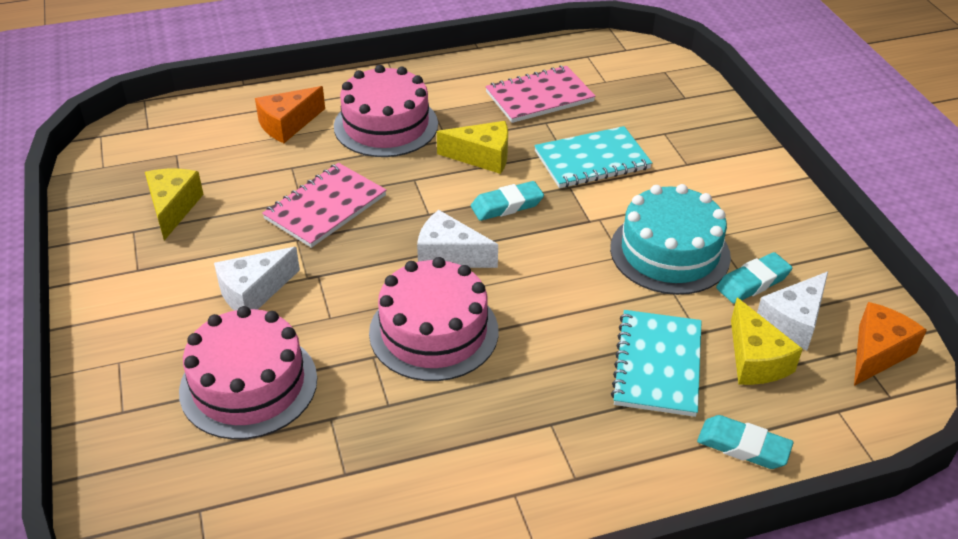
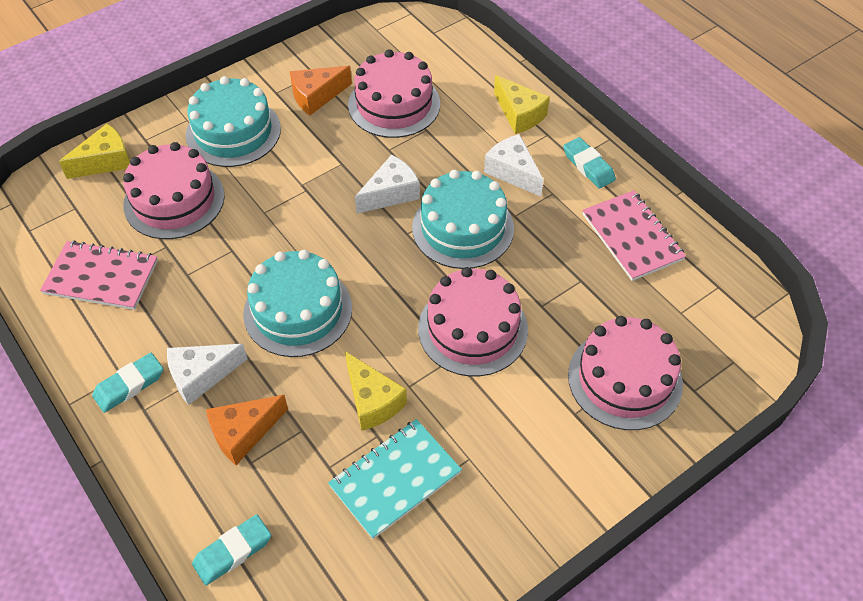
pink cake: 3 -> 4
turquoise cake: 1 -> 3
turquoise notebook: 2 -> 1

